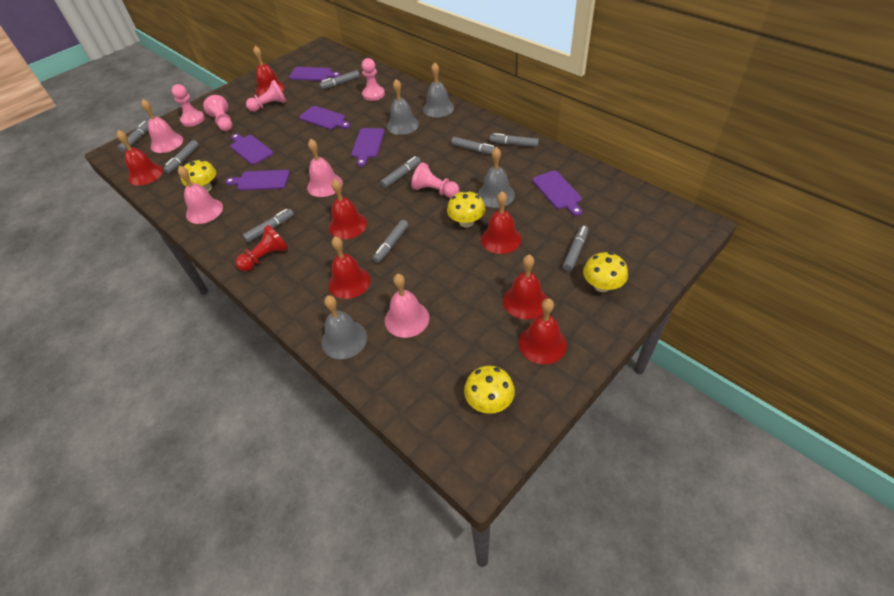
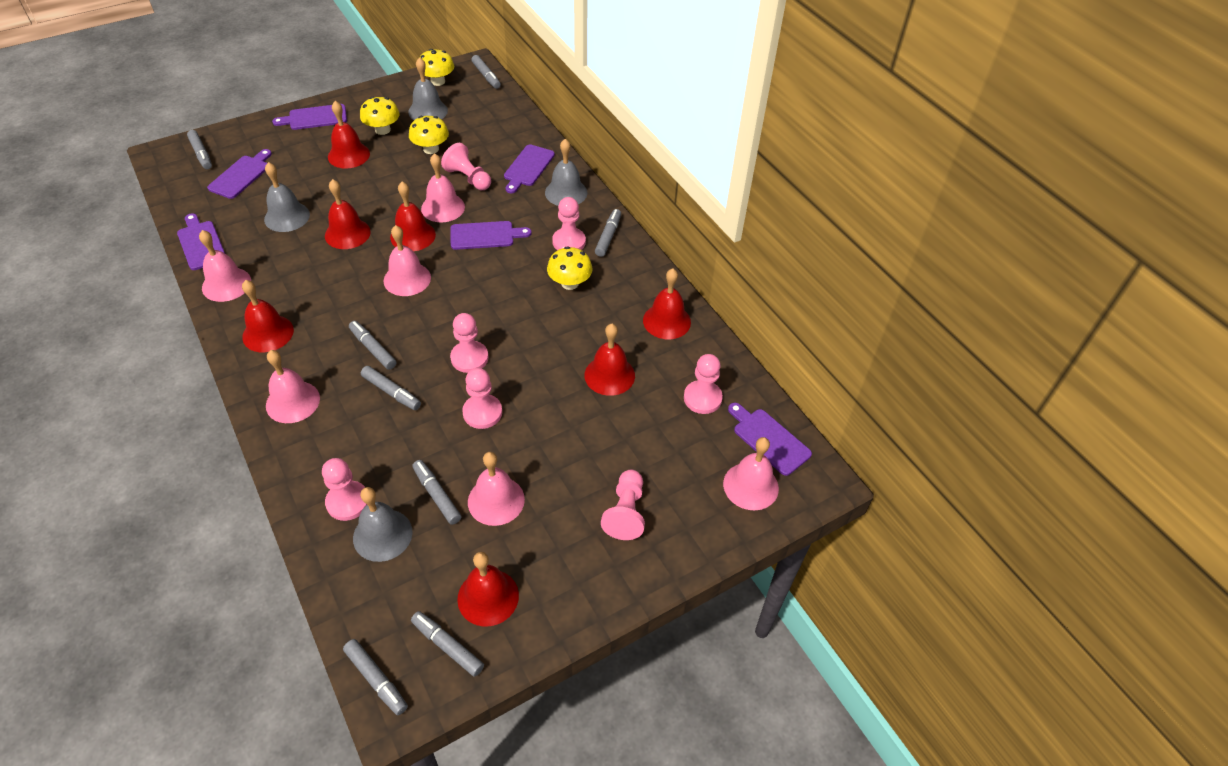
grey marker: 9 -> 8
pink bell: 4 -> 6
pink pawn: 5 -> 7
red pawn: 1 -> 0

